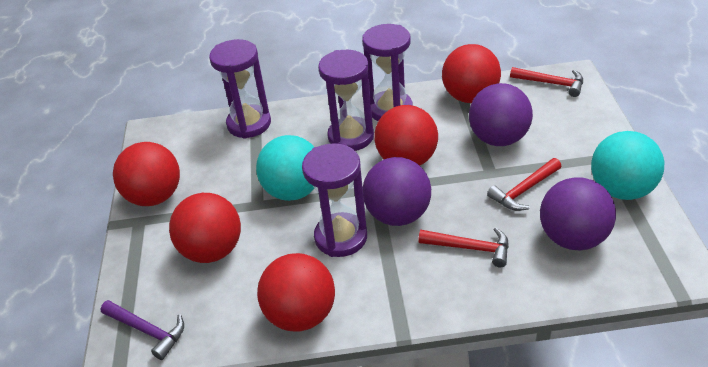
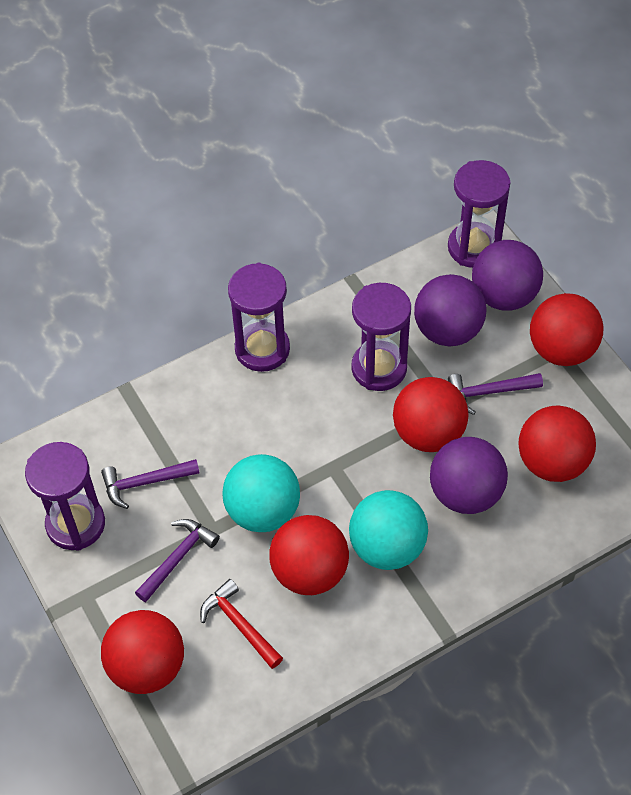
purple hammer: 1 -> 3
red hammer: 3 -> 1

